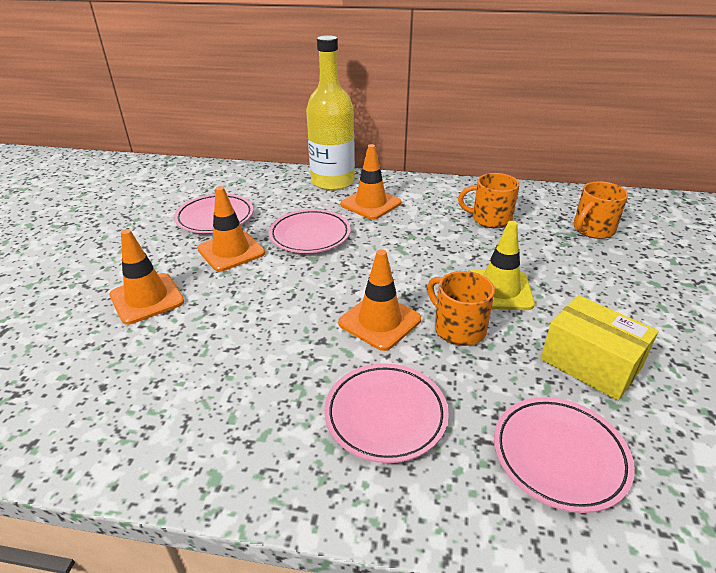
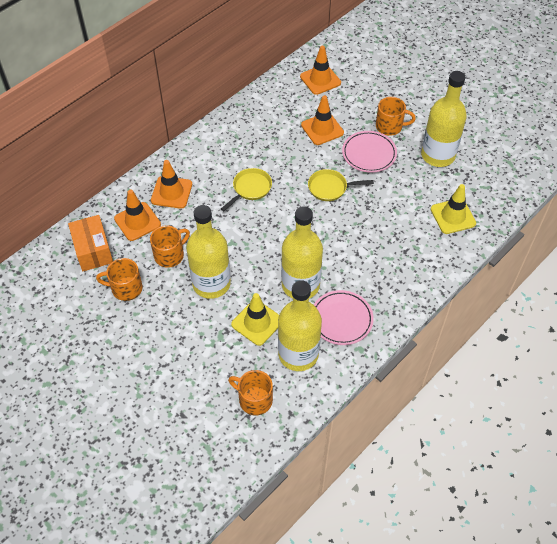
orange box: 0 -> 1
orange mug: 3 -> 4
pink plate: 4 -> 2
yellow bottle: 1 -> 4
yellow box: 1 -> 0
yellow pan: 0 -> 2
yellow traffic cone: 1 -> 2

